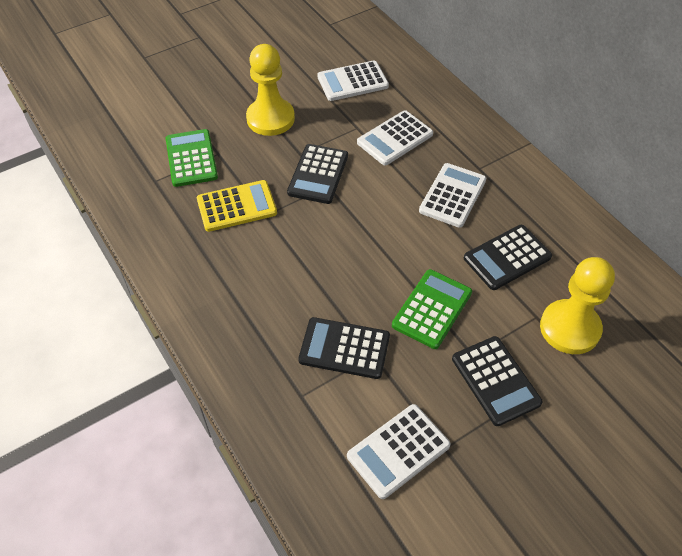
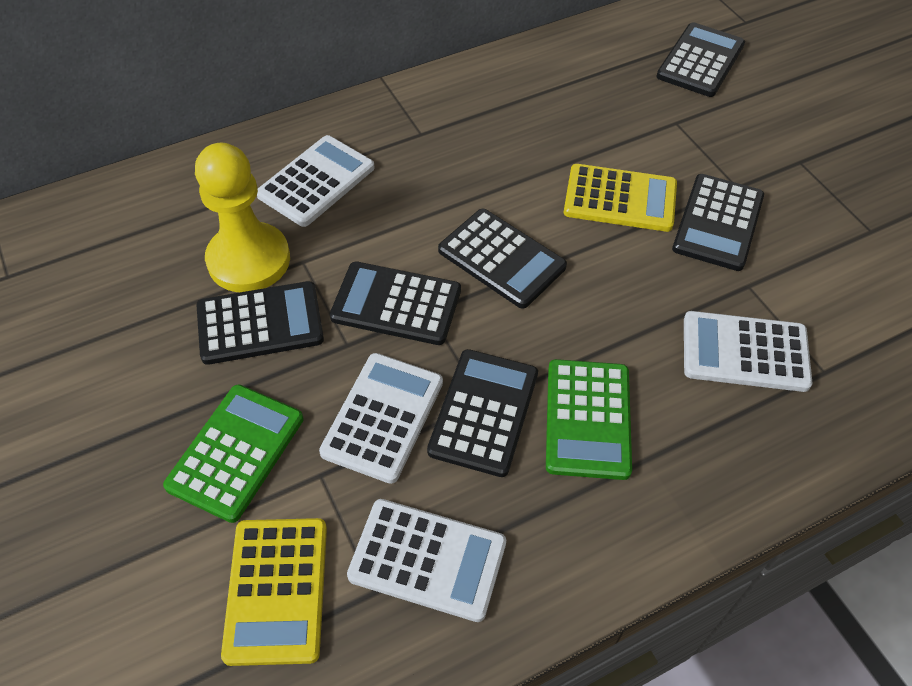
black calculator: 4 -> 6
yellow calculator: 1 -> 2
yellow pawn: 2 -> 1

